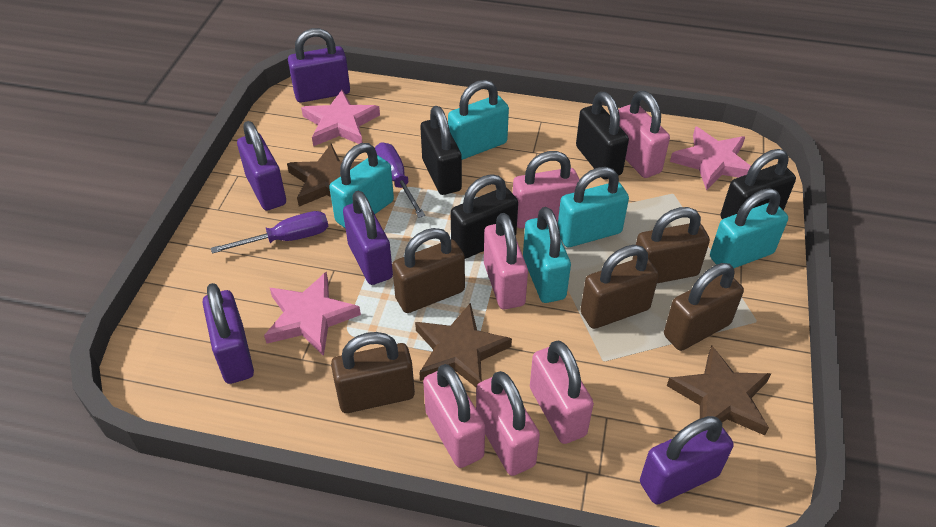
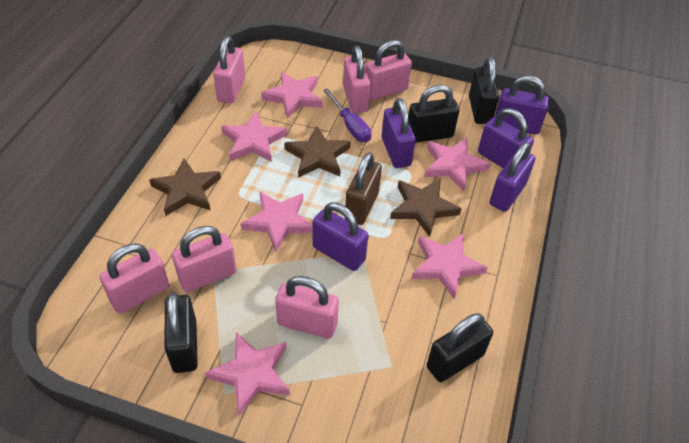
brown padlock: 5 -> 1
pink star: 3 -> 6
purple screwdriver: 2 -> 1
turquoise padlock: 5 -> 0

